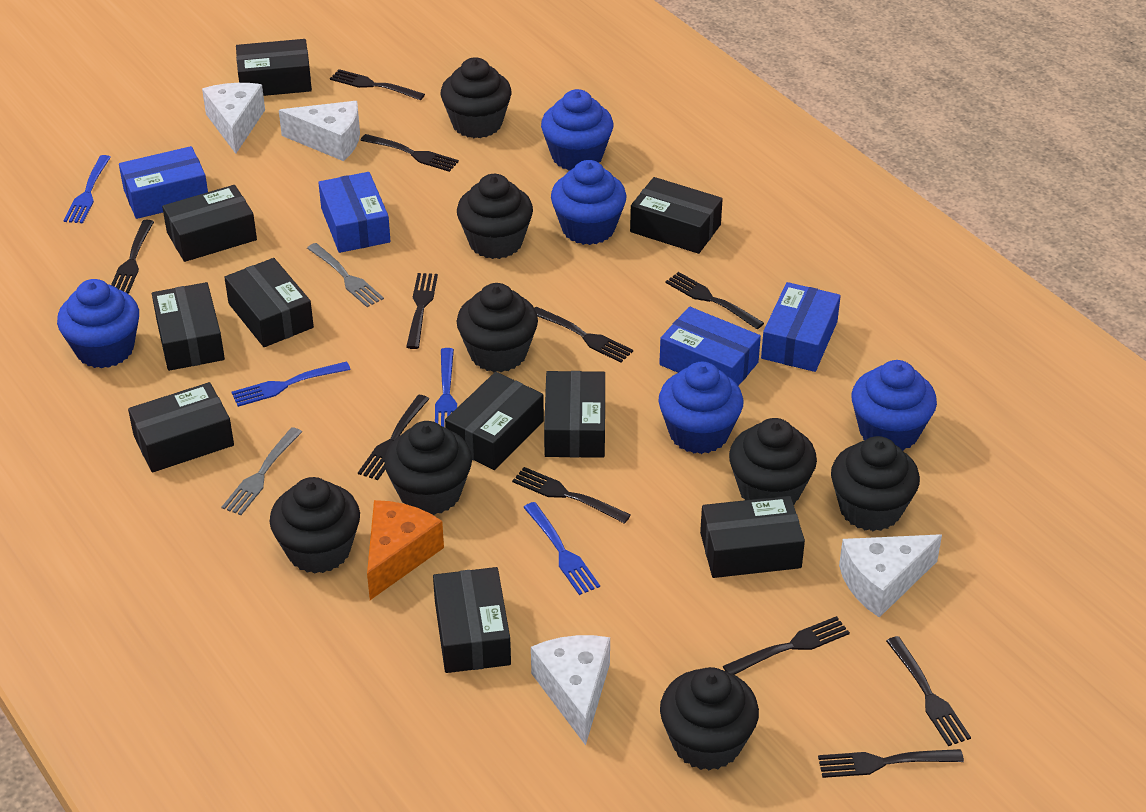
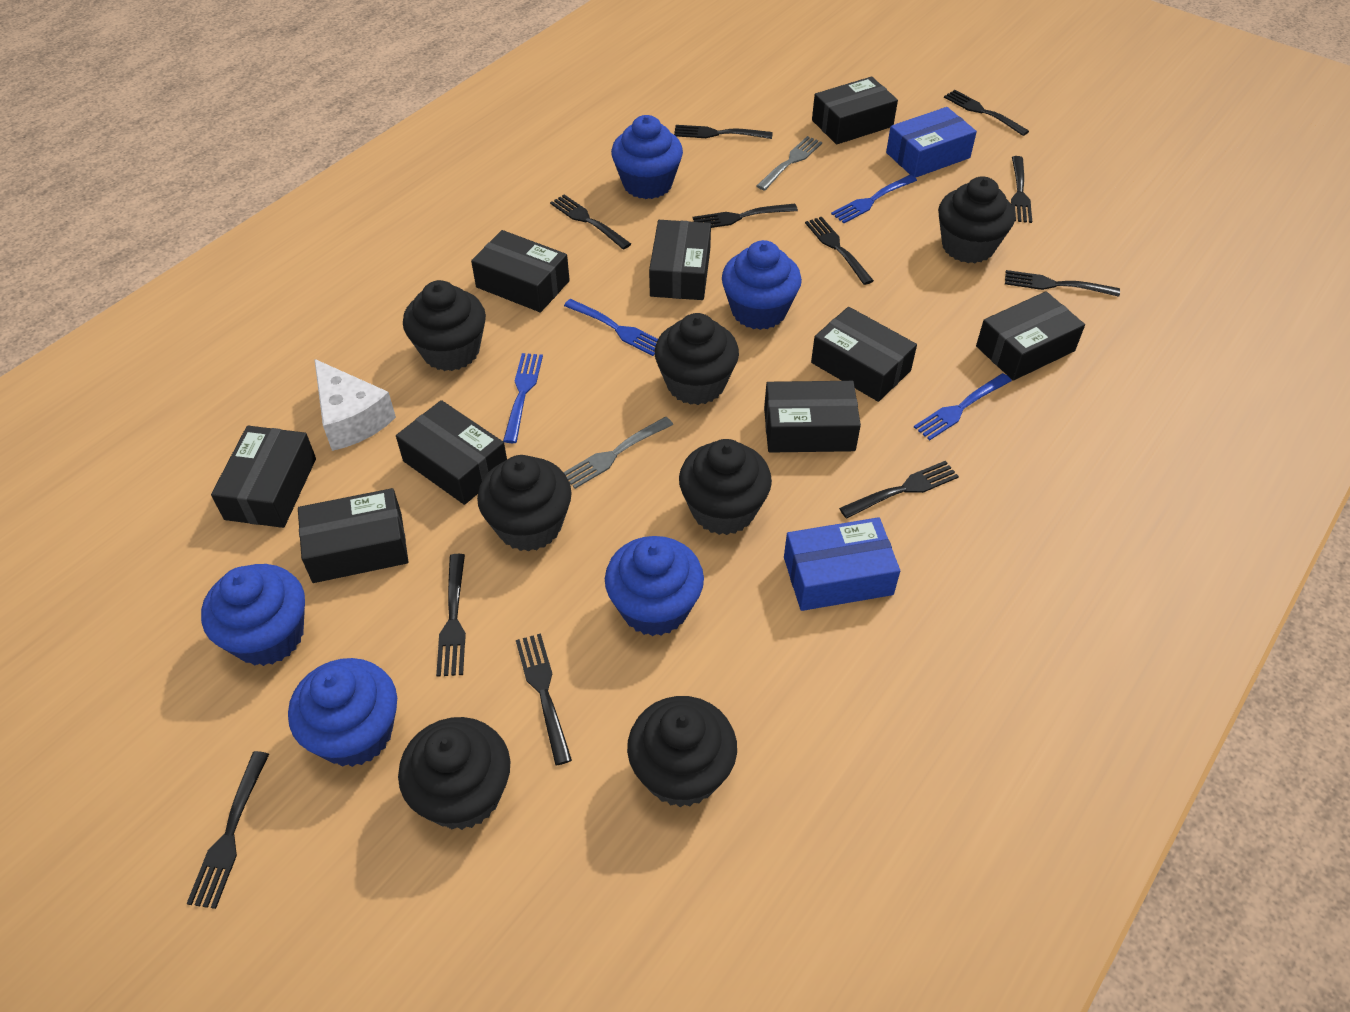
black box: 10 -> 9
black cupcake: 8 -> 7
blue box: 4 -> 2
orange cheese: 1 -> 0
white cheese: 4 -> 1

